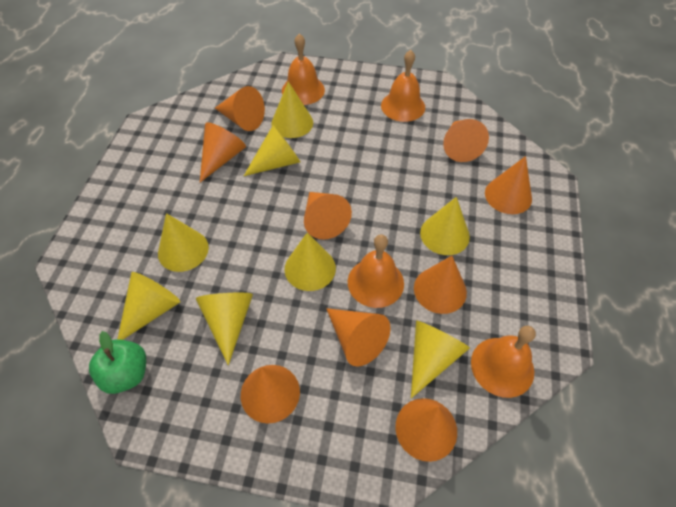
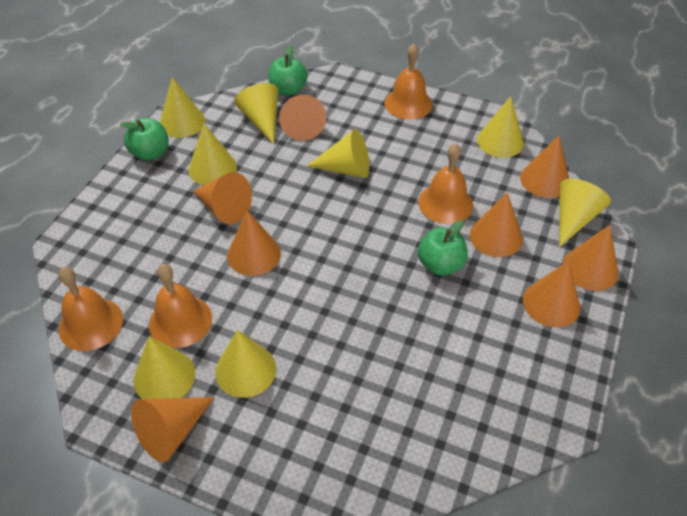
green apple: 1 -> 3
orange cone: 9 -> 8

